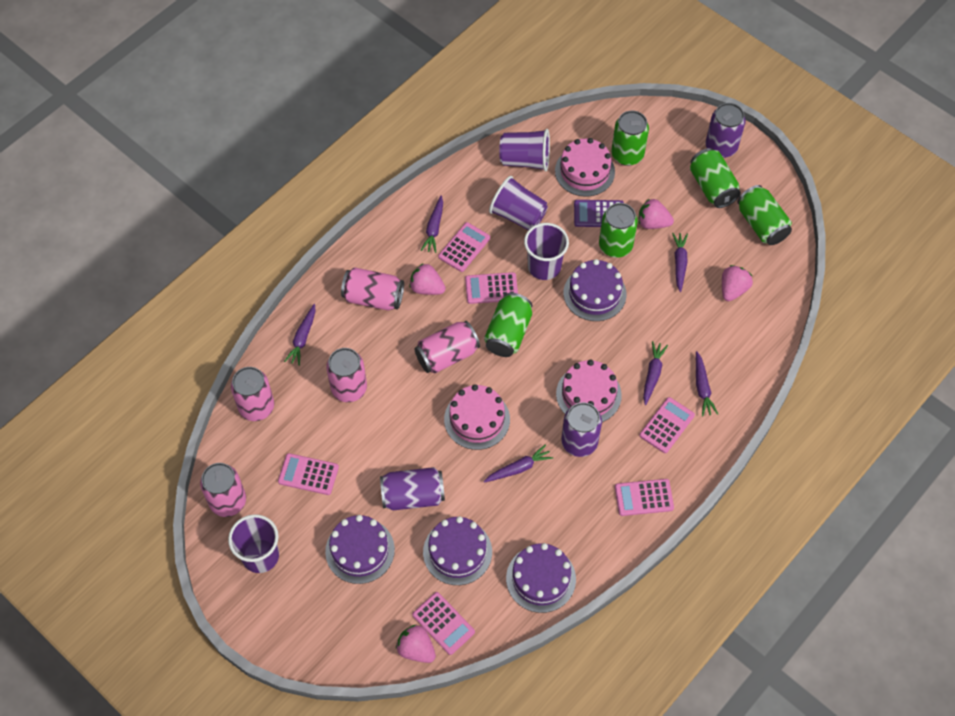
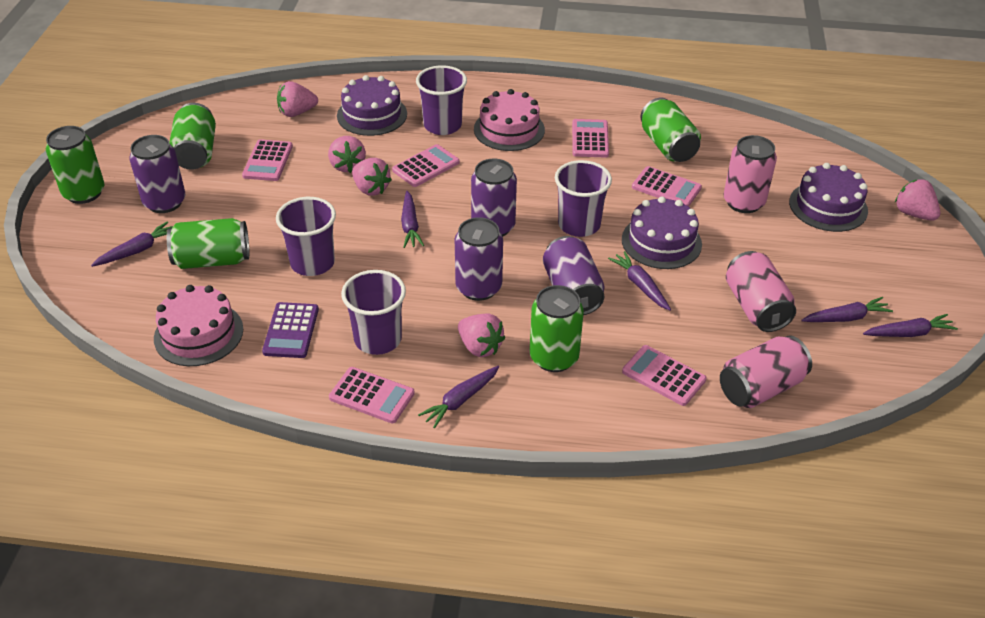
pink cake: 3 -> 2
pink can: 5 -> 3
pink strawberry: 4 -> 5
purple cake: 4 -> 3
purple can: 3 -> 4

